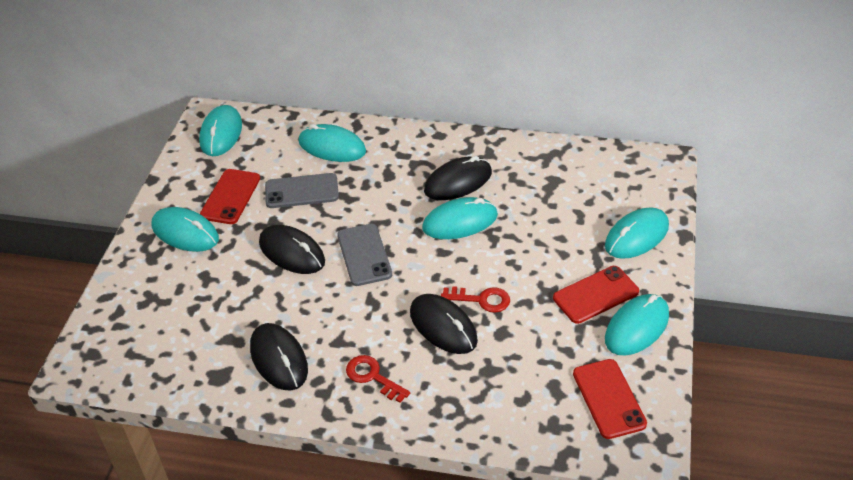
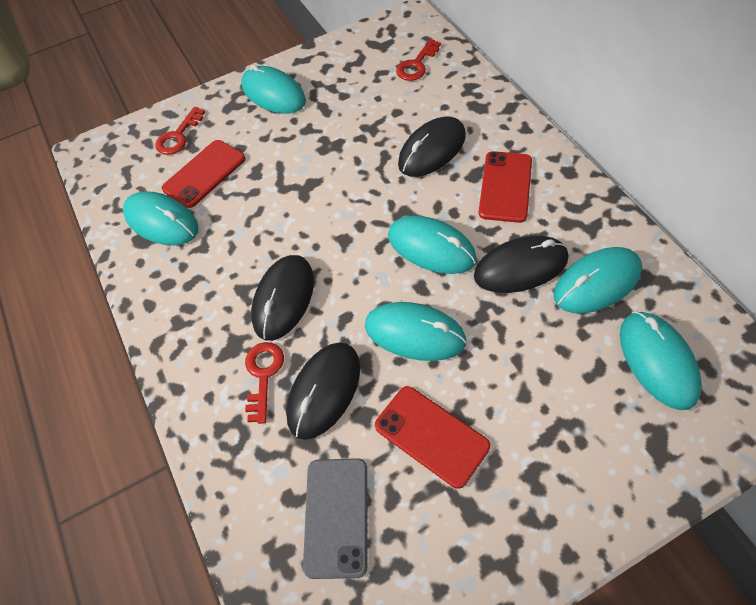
grey phone: 2 -> 1
red key: 2 -> 3

